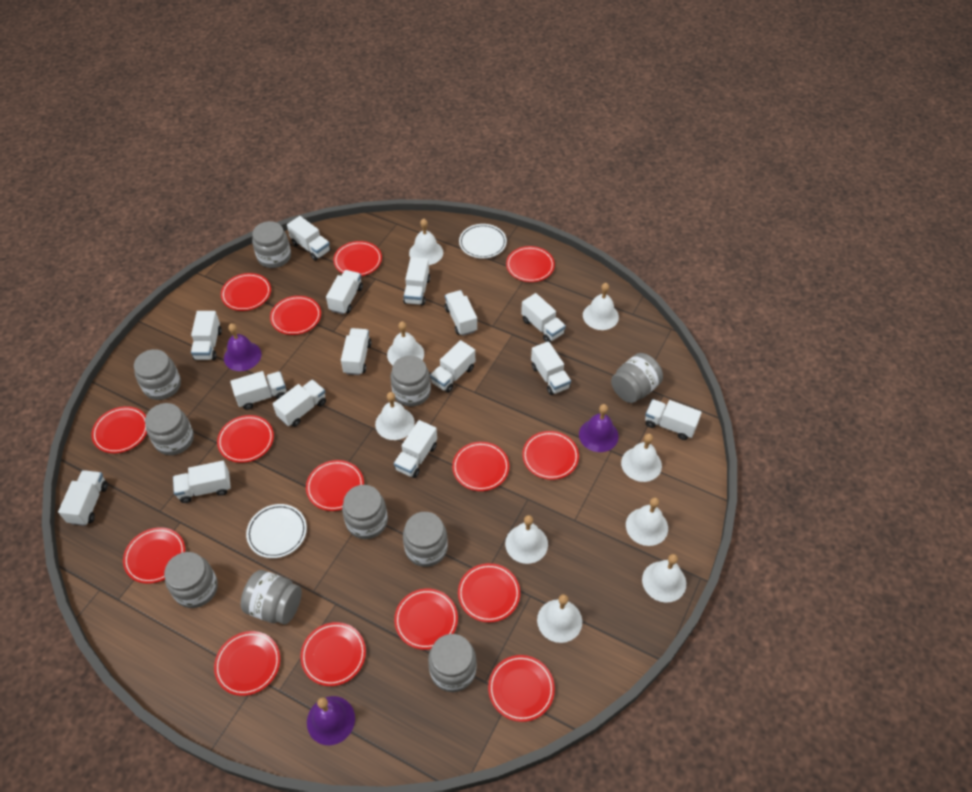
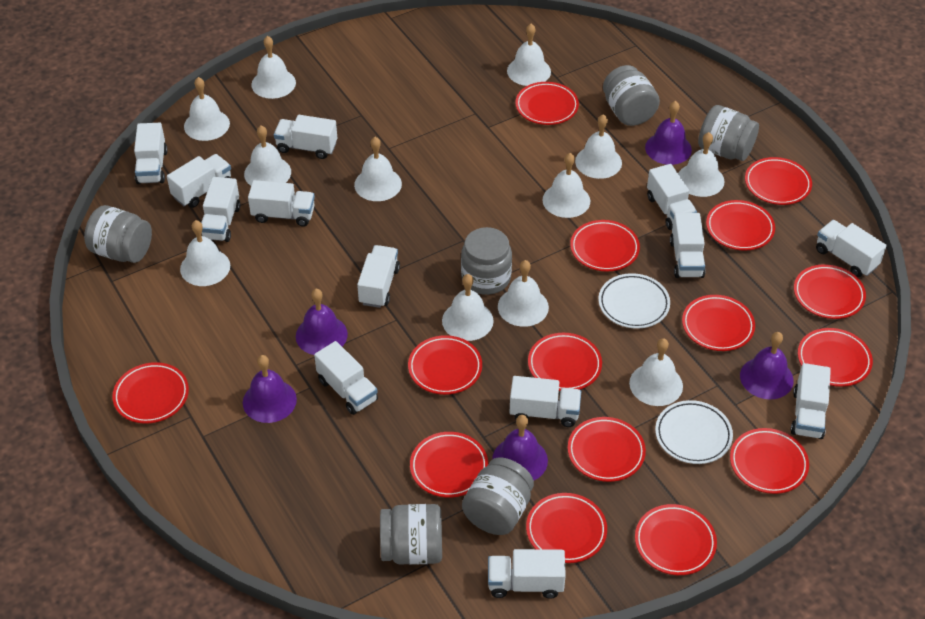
grey jar: 10 -> 6
purple bell: 3 -> 5
white bell: 9 -> 12
white truck: 15 -> 13

